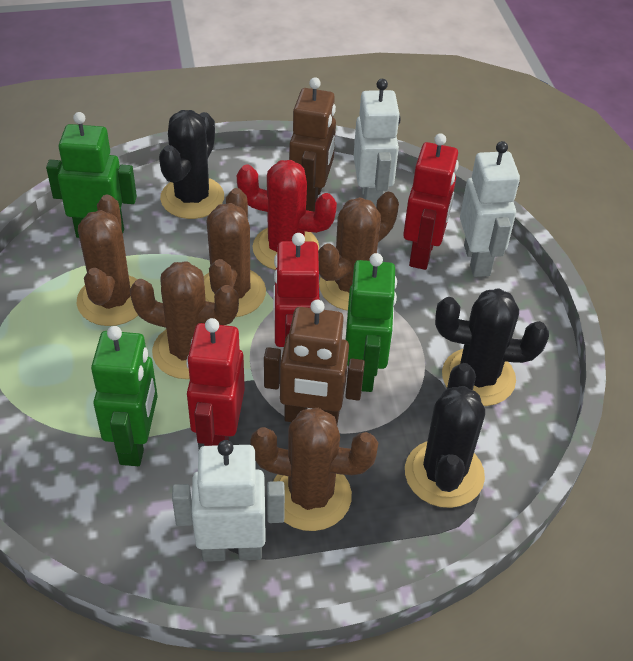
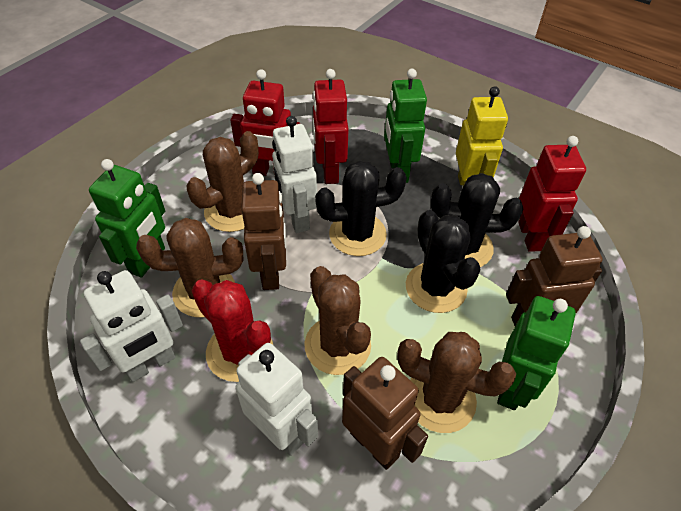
brown cactus: 5 -> 4
brown robot: 2 -> 3
yellow robot: 0 -> 1

